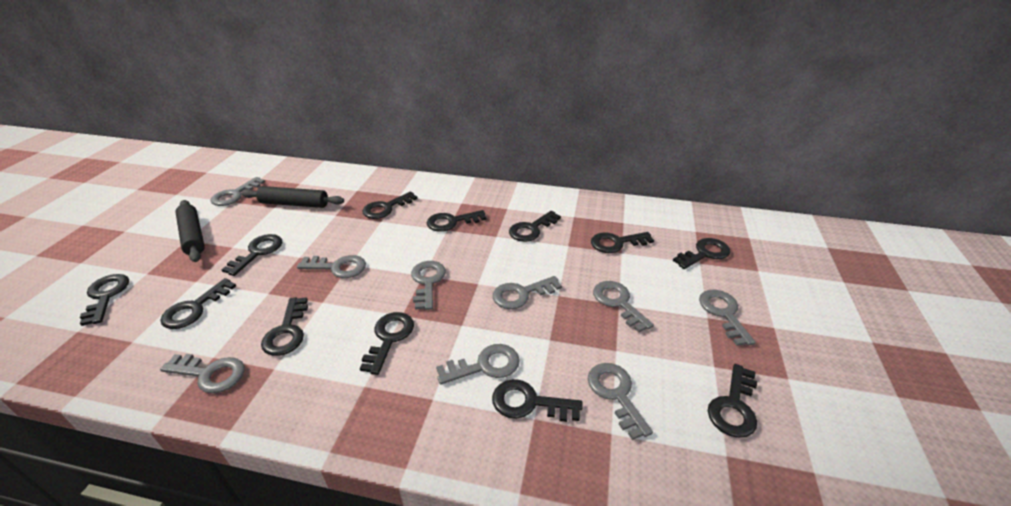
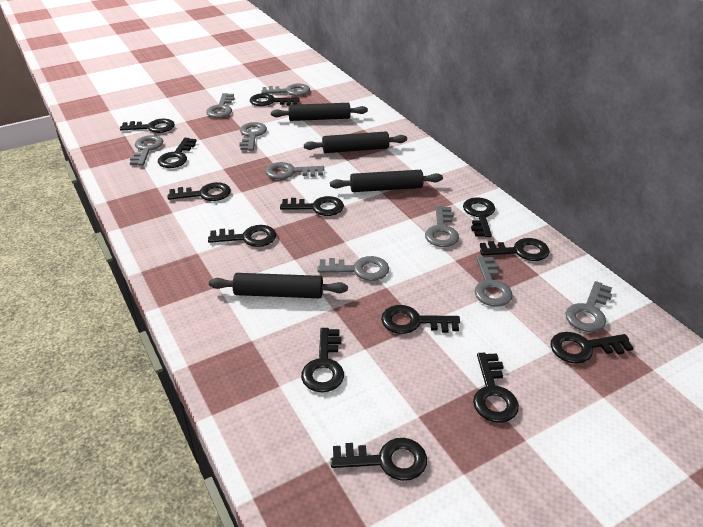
black key: 12 -> 13
black rolling pin: 2 -> 4

